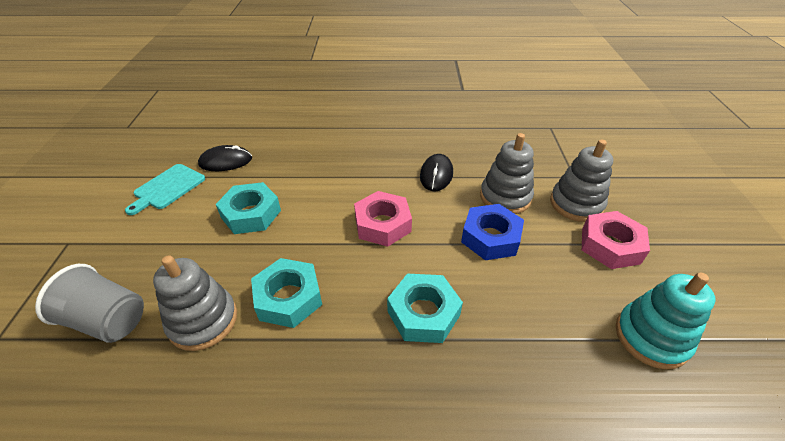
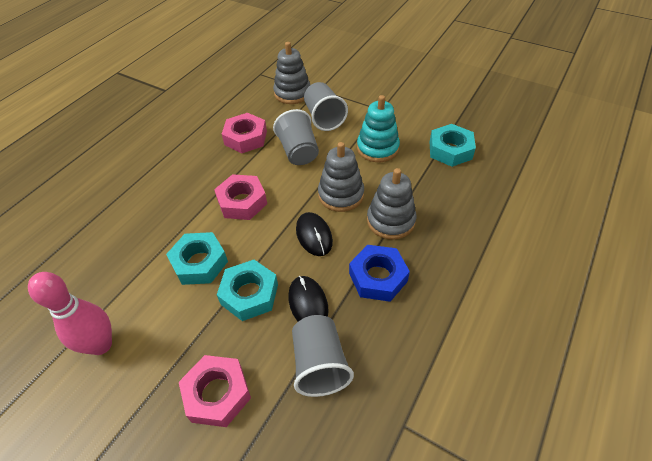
grey cup: 1 -> 3
pink bowling pin: 0 -> 1
pink nut: 2 -> 3
turquoise cutting board: 1 -> 0

